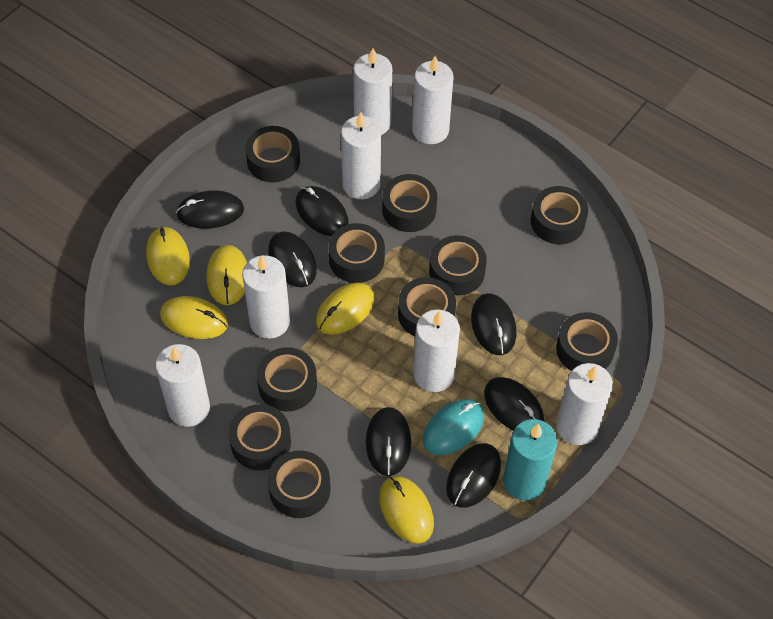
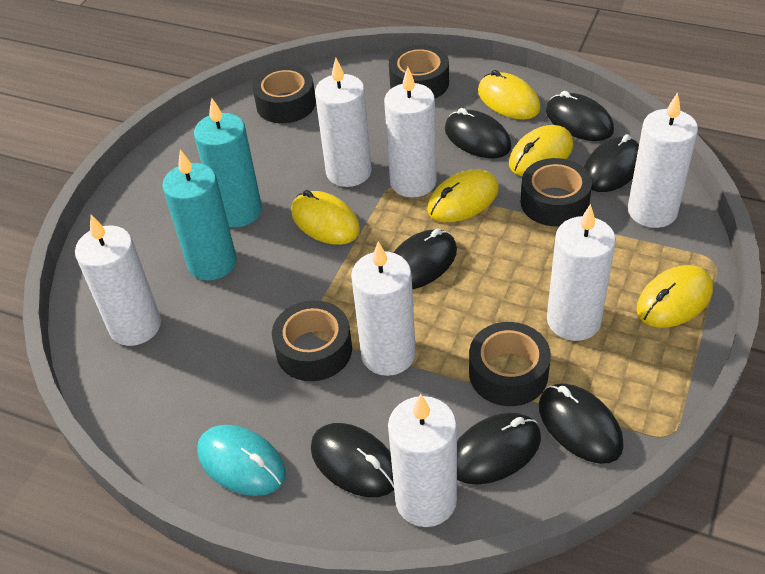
black tape: 10 -> 5
turquoise candle: 1 -> 2

